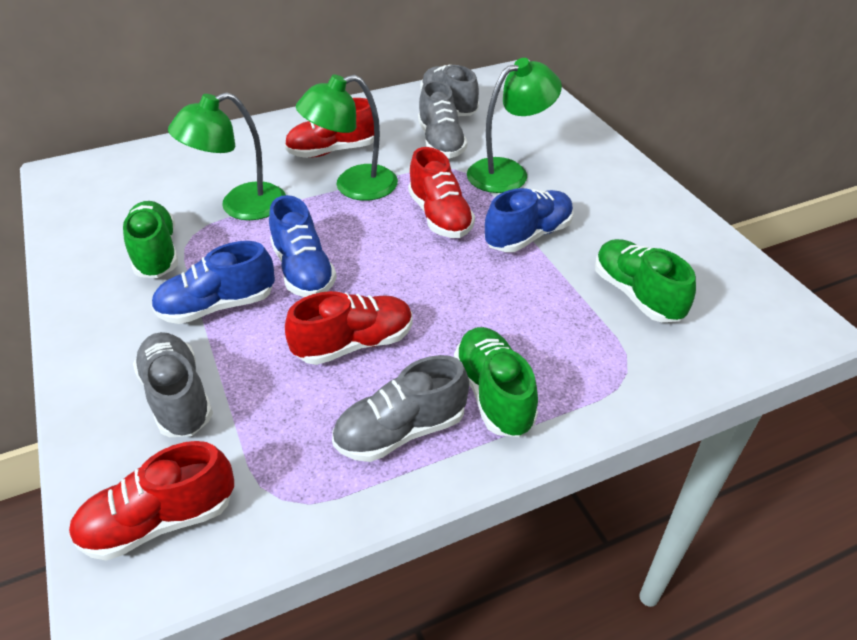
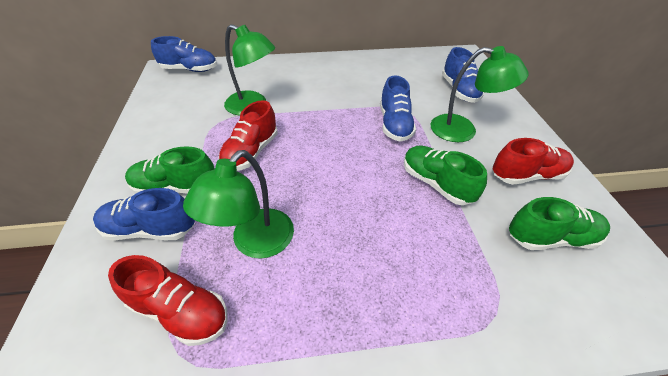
blue shoe: 3 -> 4
grey shoe: 4 -> 0
red shoe: 4 -> 3

